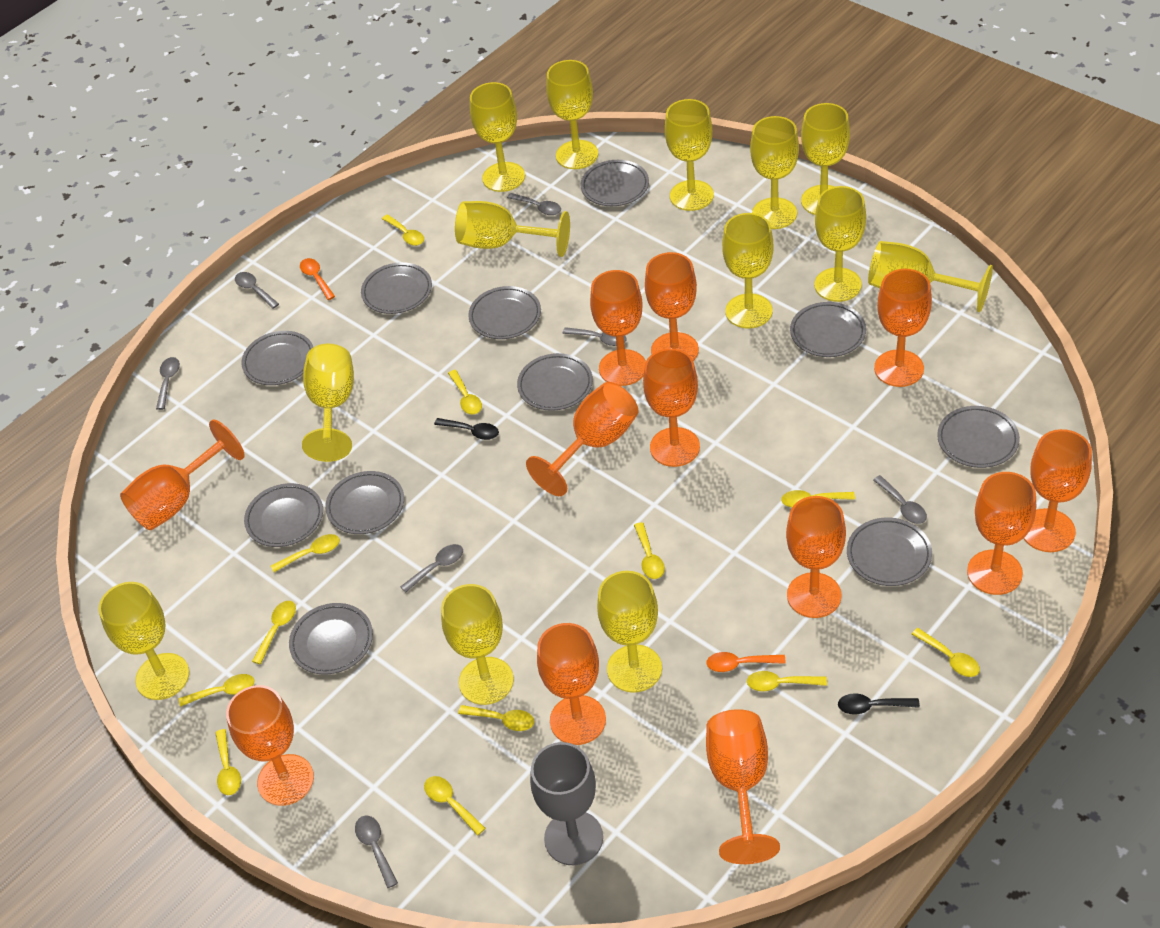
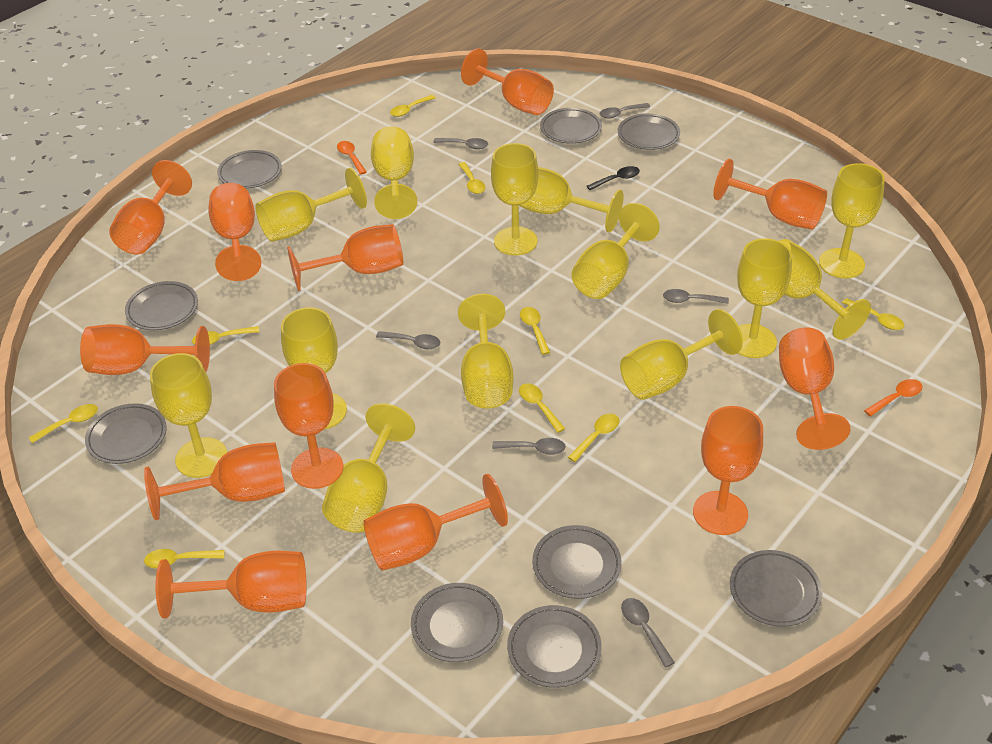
black spoon: 2 -> 1
grey goblet: 1 -> 0
grey plate: 11 -> 9
grey spoon: 7 -> 6
yellow spoon: 12 -> 9

